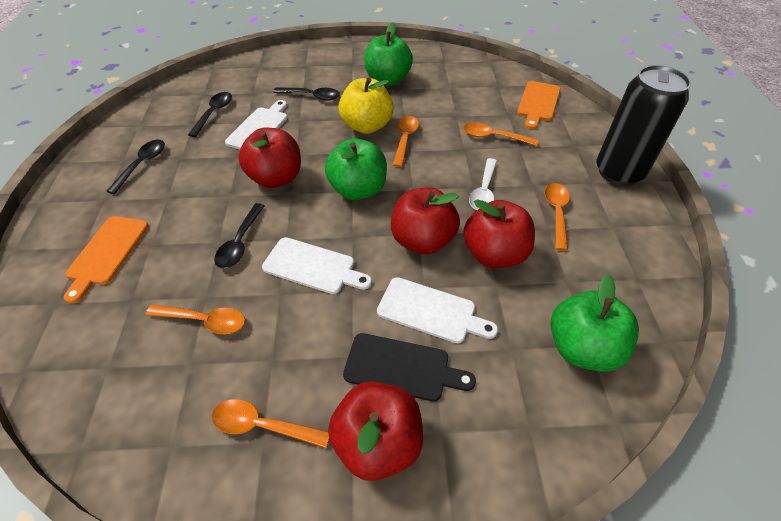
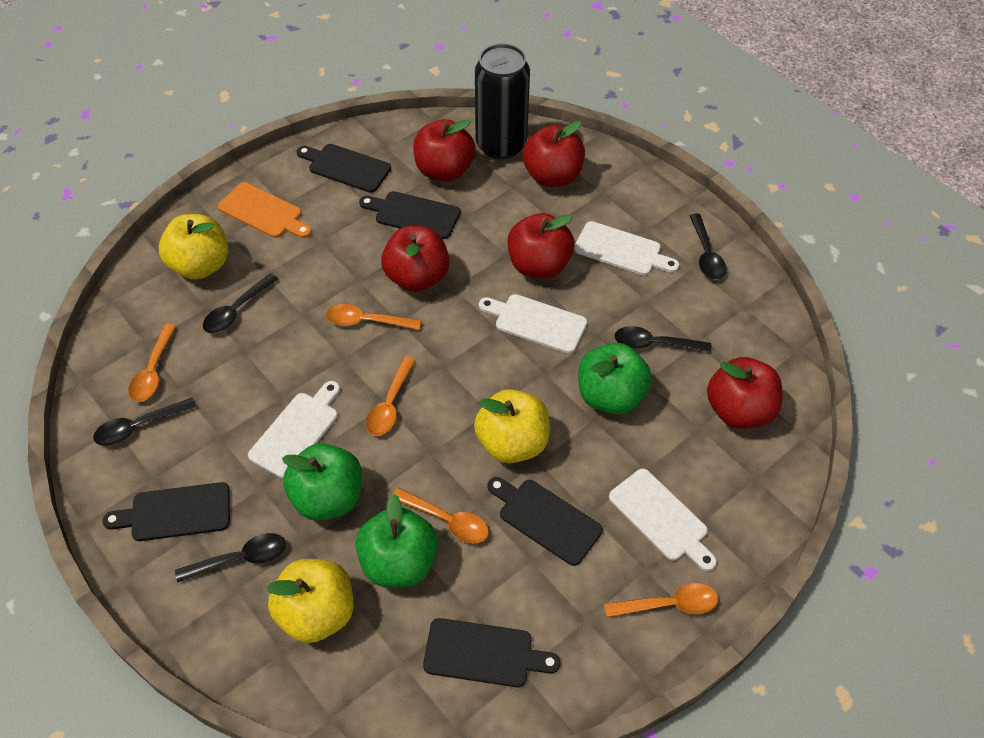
black cutting board: 1 -> 5
black spoon: 4 -> 5
orange cutting board: 2 -> 1
red apple: 4 -> 5
white cutting board: 3 -> 4
white spoon: 1 -> 0
yellow apple: 1 -> 3

